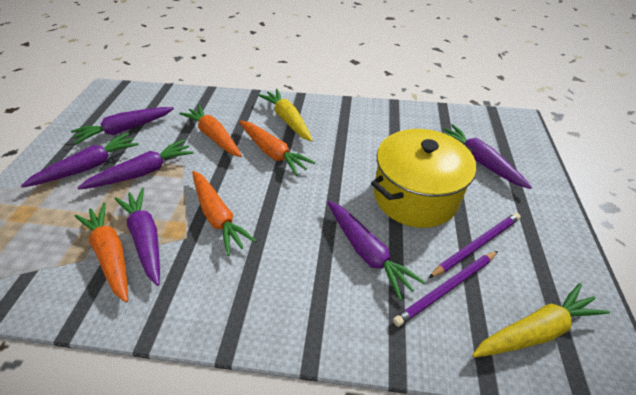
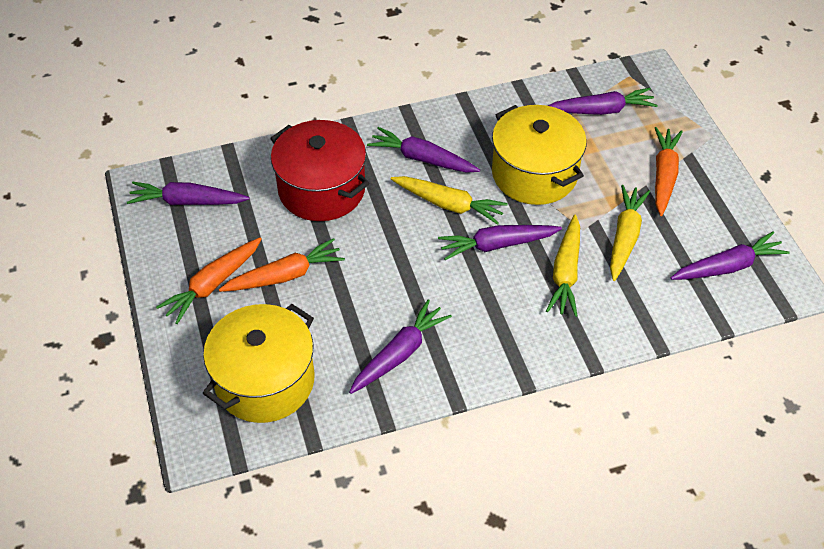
orange carrot: 4 -> 3
purple pencil: 2 -> 0
red pot: 0 -> 1
yellow carrot: 2 -> 3
yellow pot: 1 -> 2

